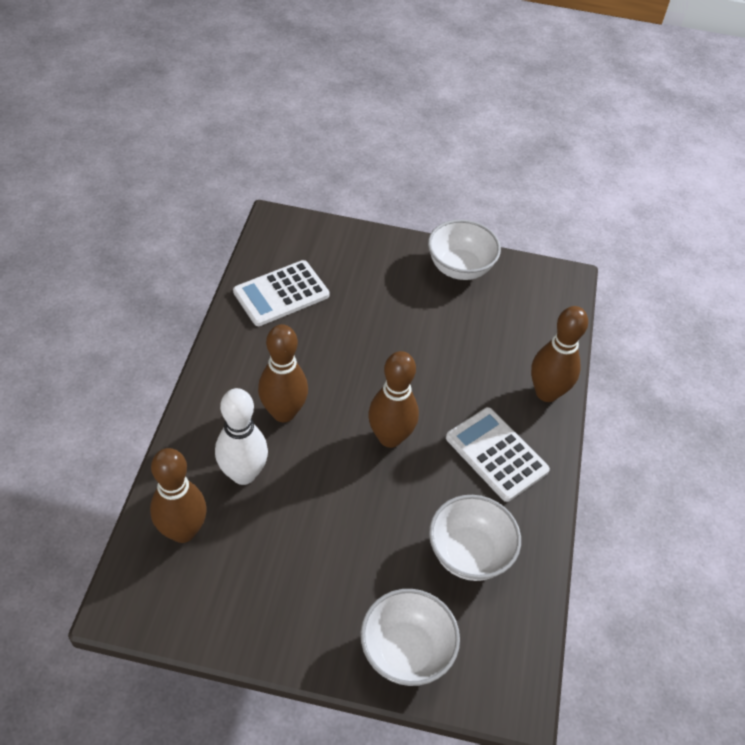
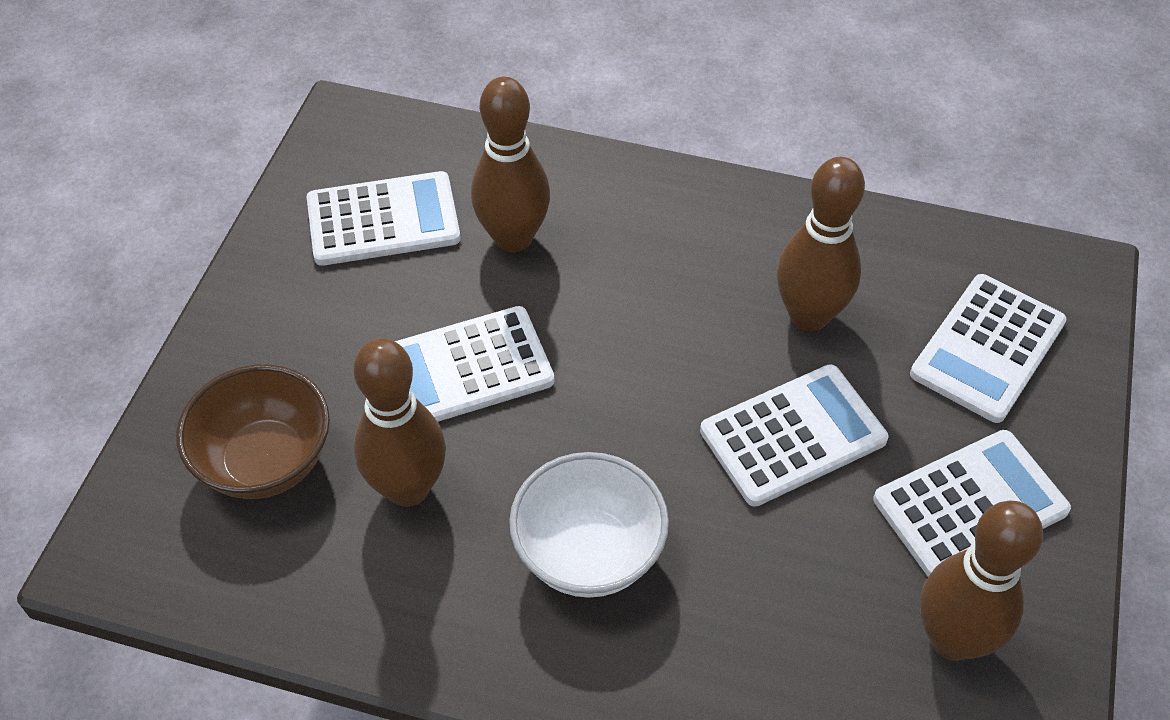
brown bowl: 0 -> 1
white bowl: 3 -> 1
white bowling pin: 1 -> 0
white calculator: 2 -> 5

